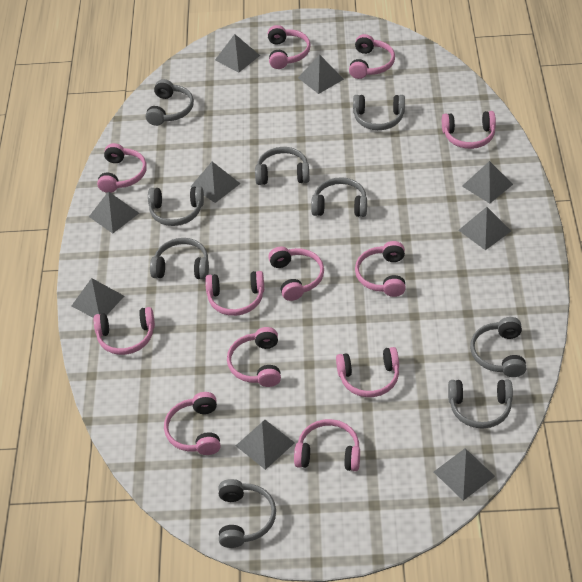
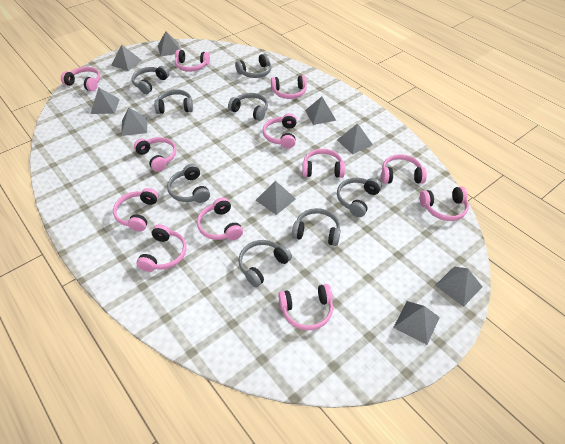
grey headphones: 9 -> 8

